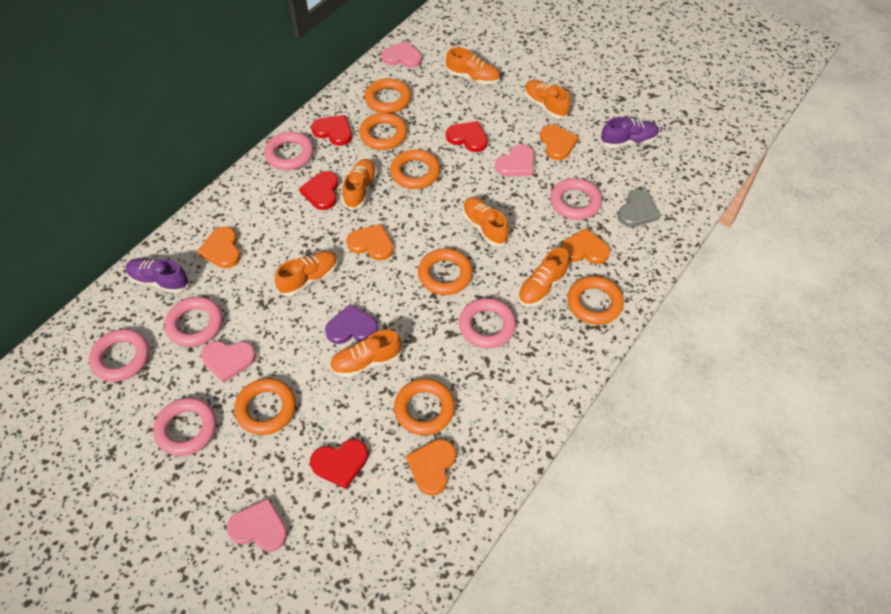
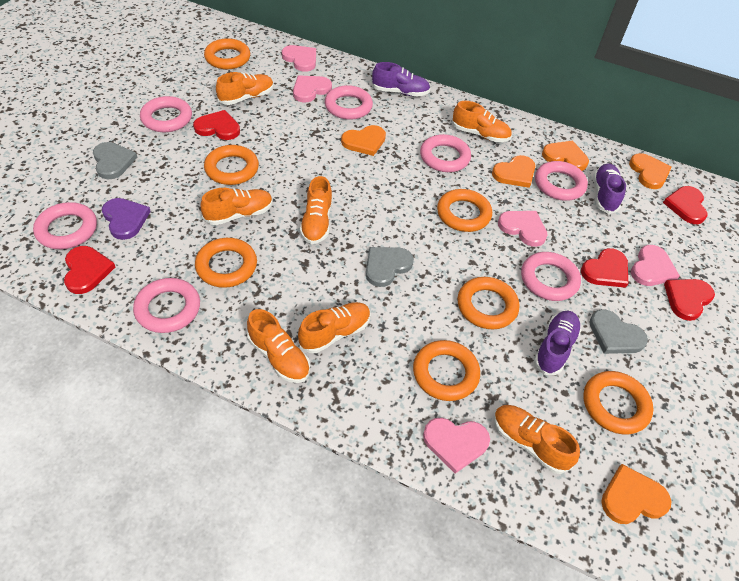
grey heart: 1 -> 3
pink heart: 4 -> 5
pink ring: 6 -> 7
purple shoe: 2 -> 3
red heart: 4 -> 5

